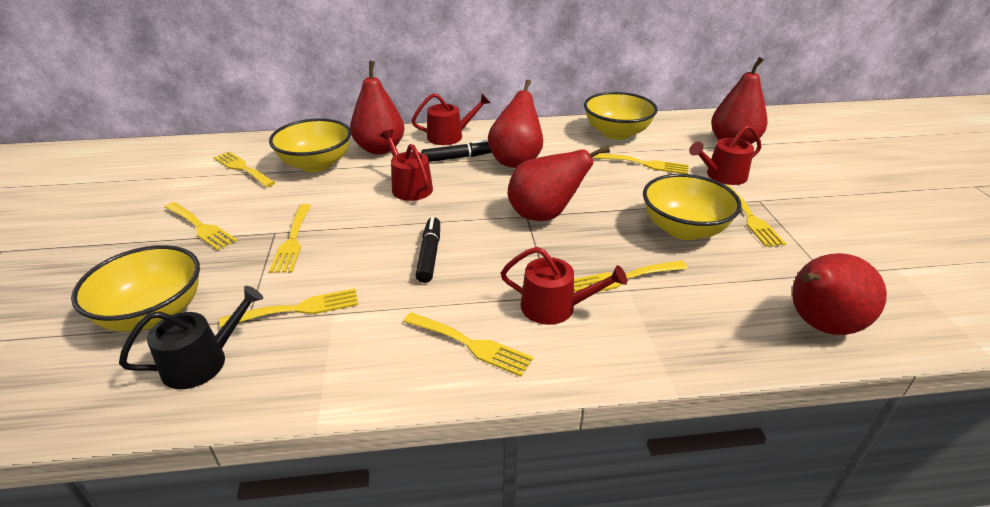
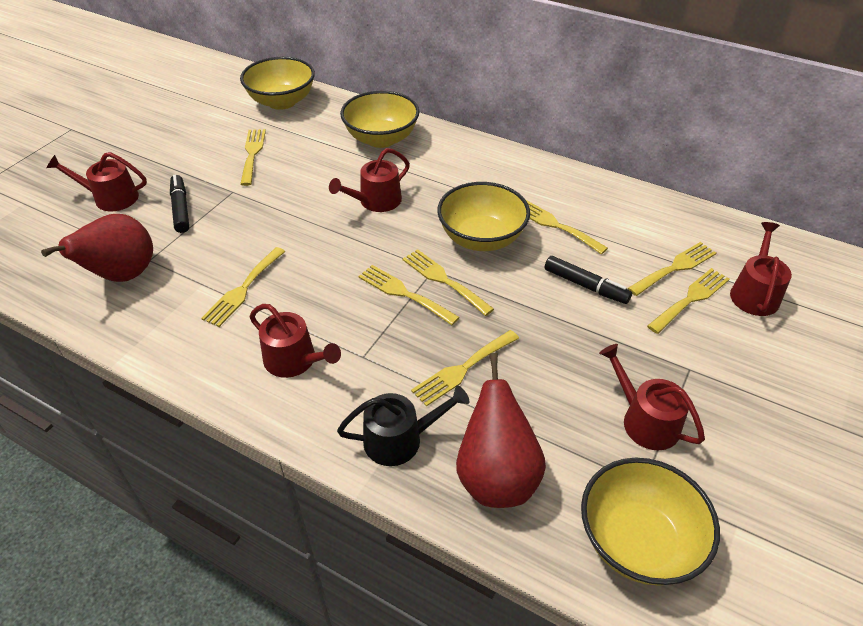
red pear: 5 -> 2
red watering can: 4 -> 5

